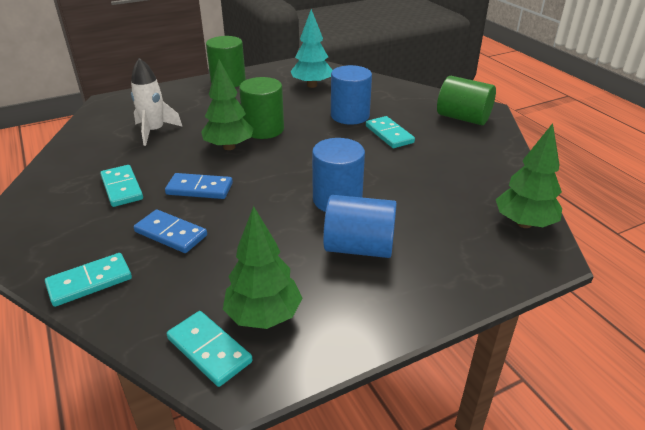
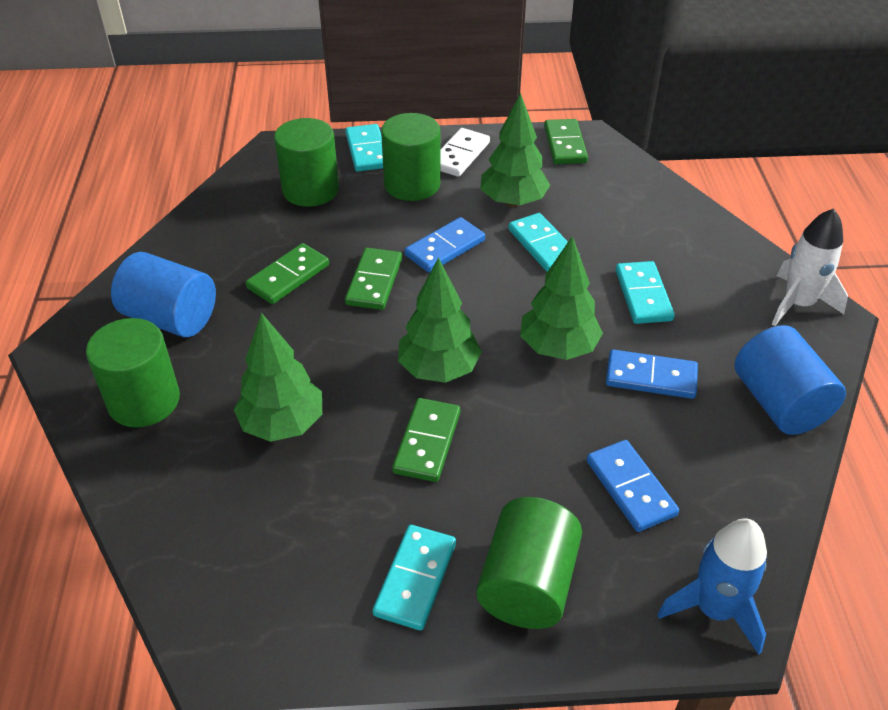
blue cylinder: 3 -> 2
blue domino: 2 -> 3
blue rocket: 0 -> 1
green cylinder: 3 -> 4
green domino: 0 -> 4
green tree: 3 -> 4
turquoise tree: 1 -> 0
white domino: 0 -> 1

